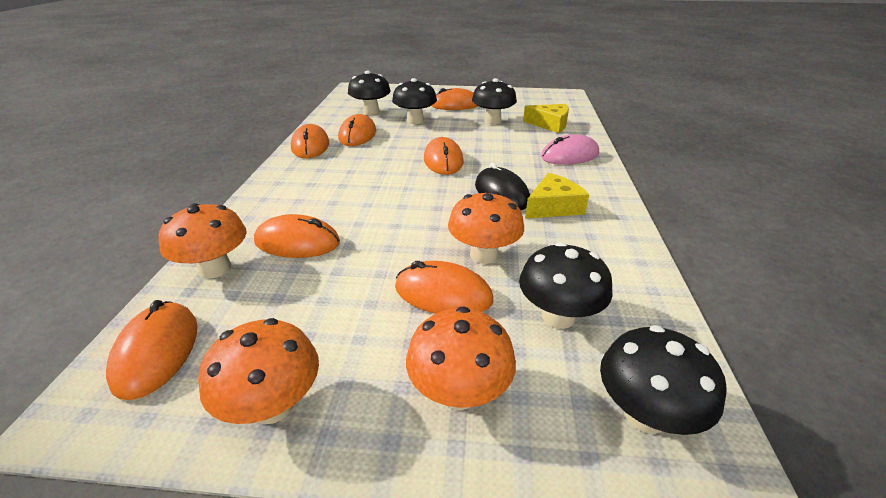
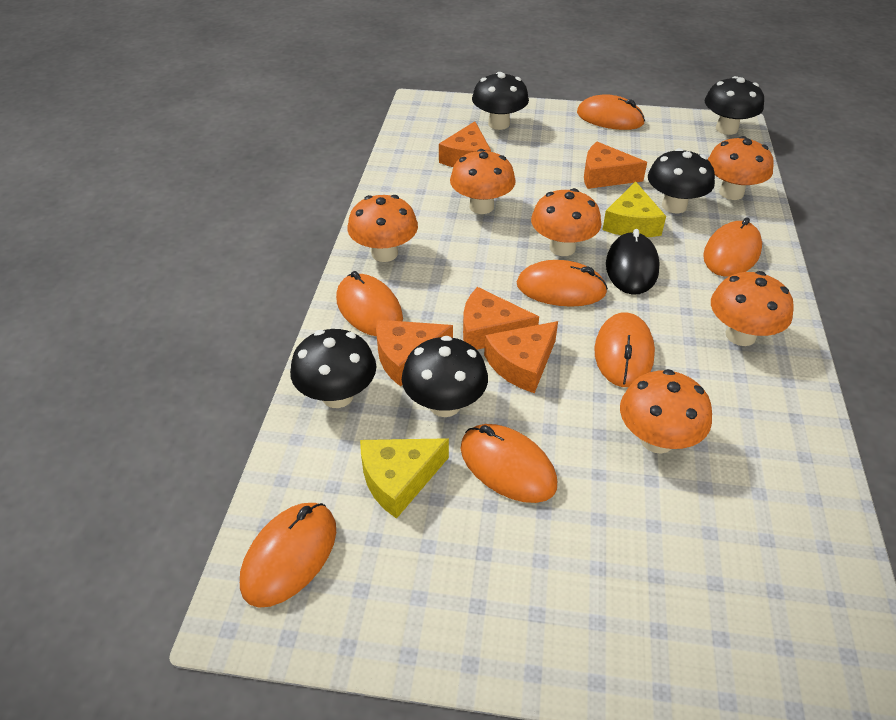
orange cheese: 0 -> 5
orange mushroom: 4 -> 6
pink mouse: 1 -> 0

